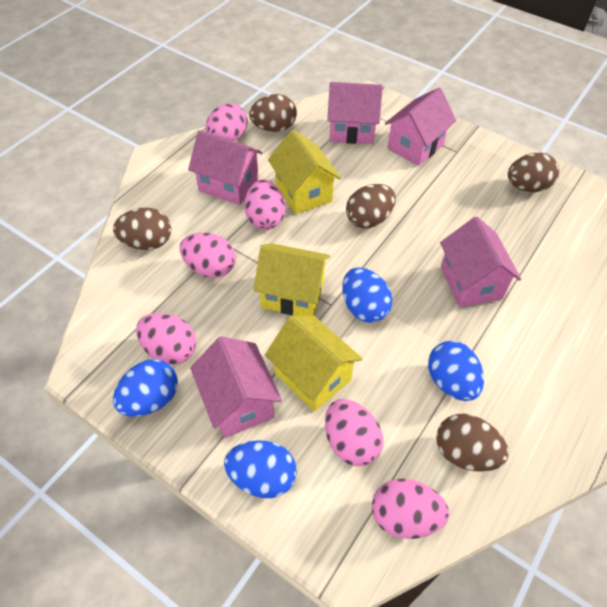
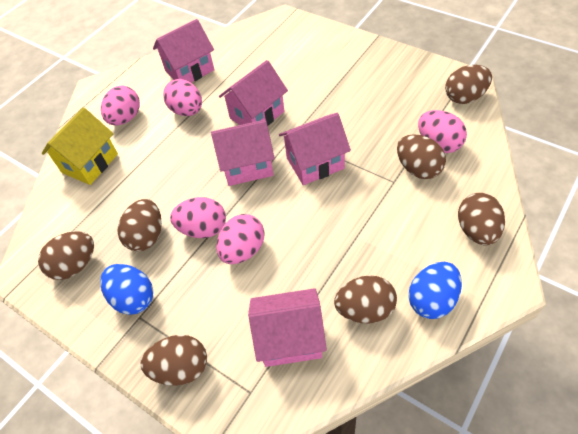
blue egg: 4 -> 2
brown egg: 5 -> 7
pink egg: 6 -> 5
yellow house: 3 -> 1

